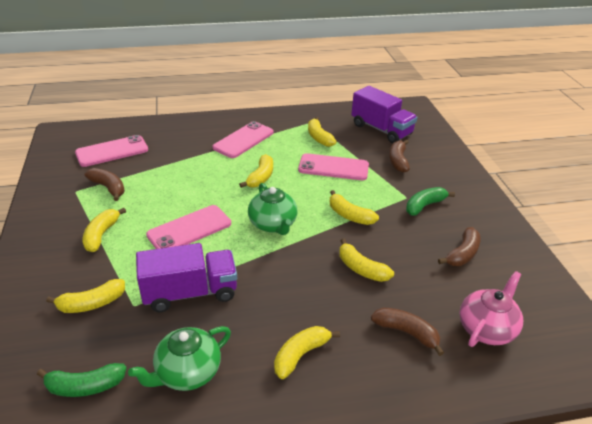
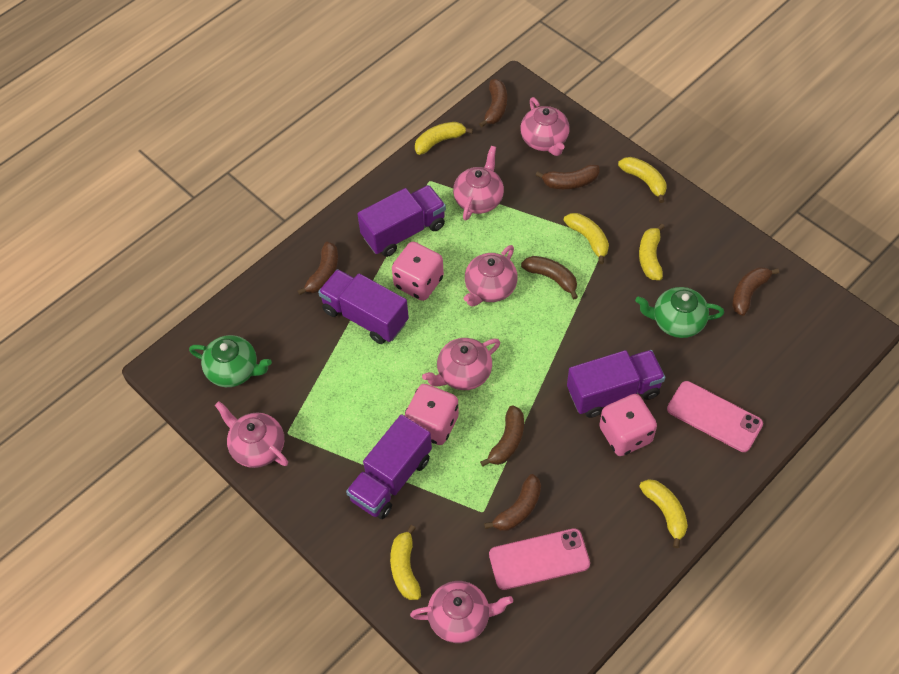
brown banana: 4 -> 7
green banana: 2 -> 0
pink dice: 0 -> 3
pink phone: 4 -> 2
pink teapot: 1 -> 6
purple truck: 2 -> 4
yellow banana: 7 -> 6

